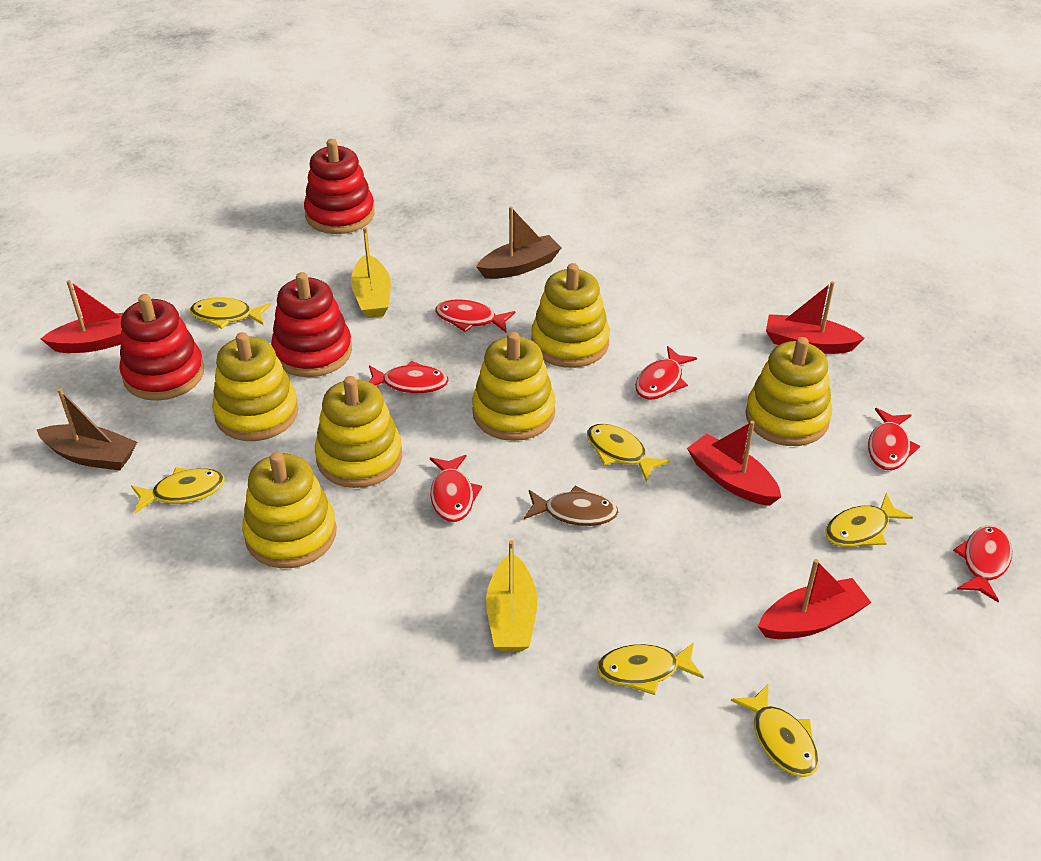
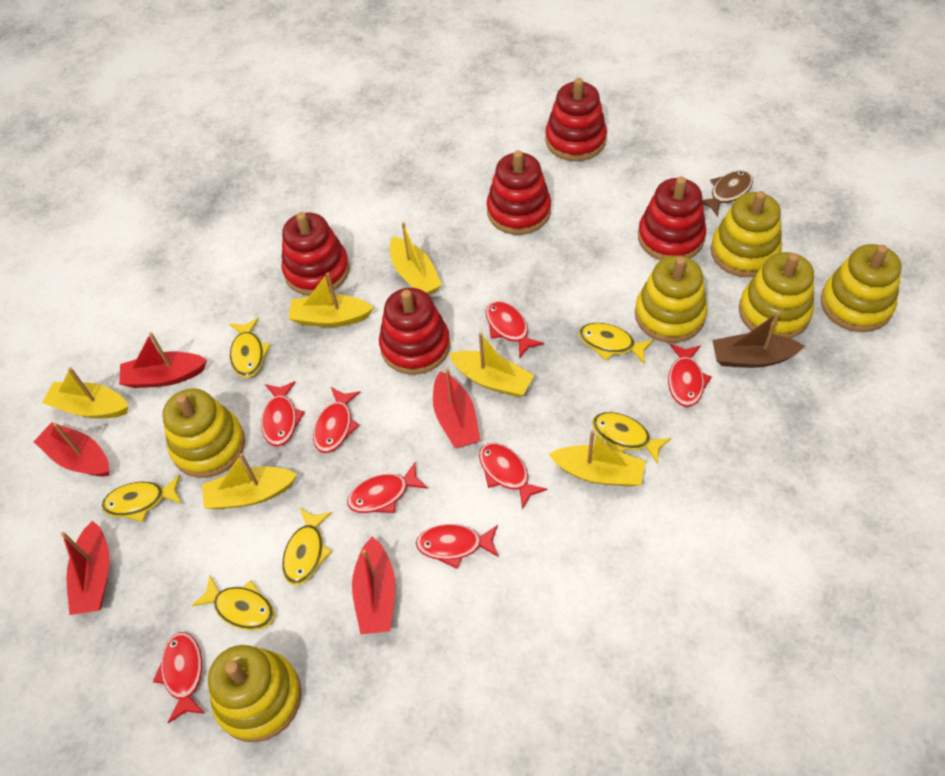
brown boat: 2 -> 1
red boat: 4 -> 5
red fish: 6 -> 8
red stacking toy: 3 -> 5
yellow boat: 2 -> 6

